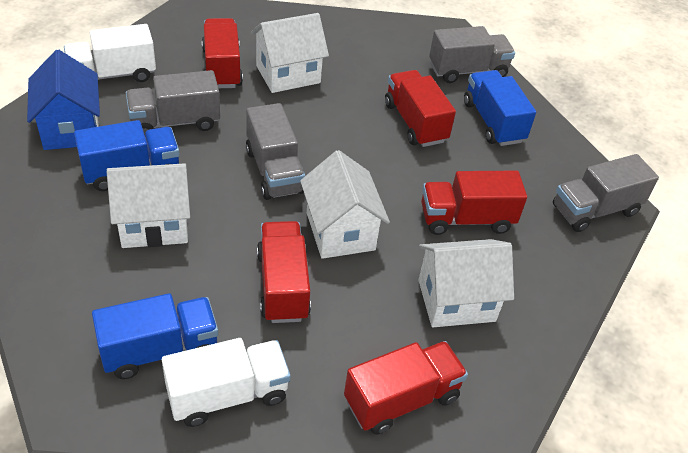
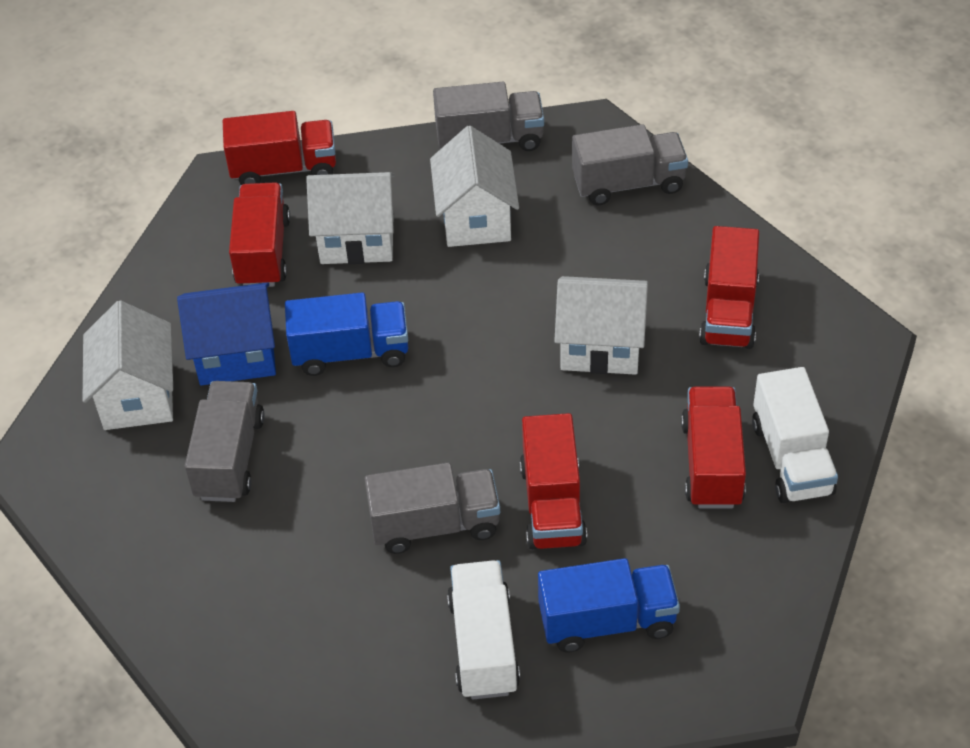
blue truck: 3 -> 2

